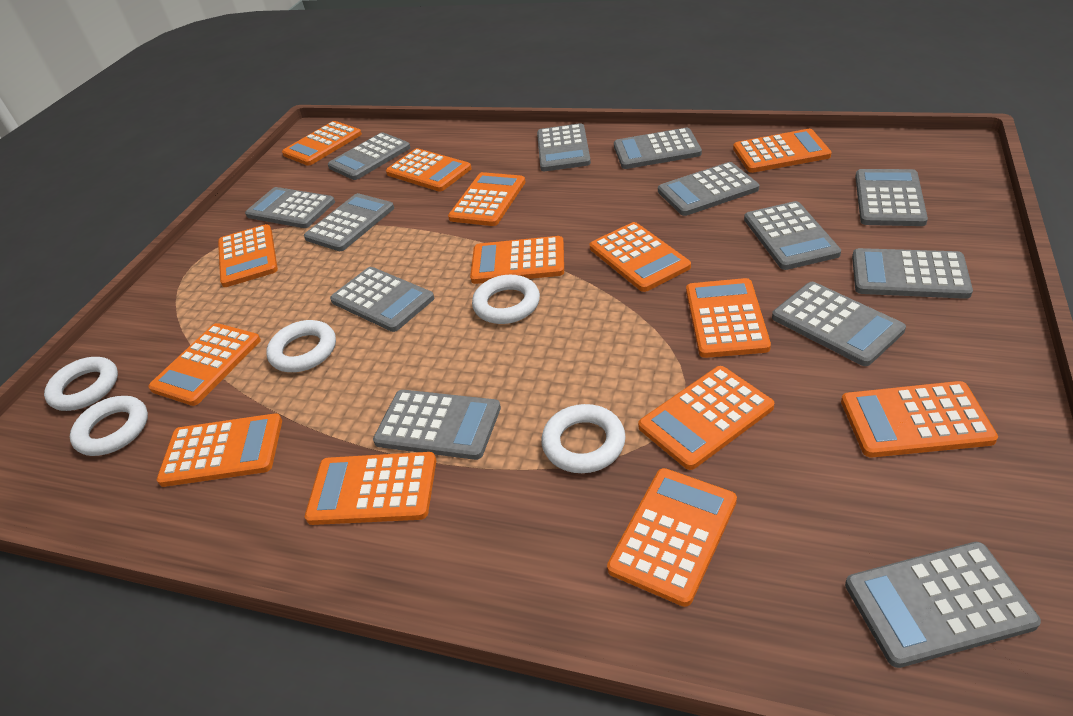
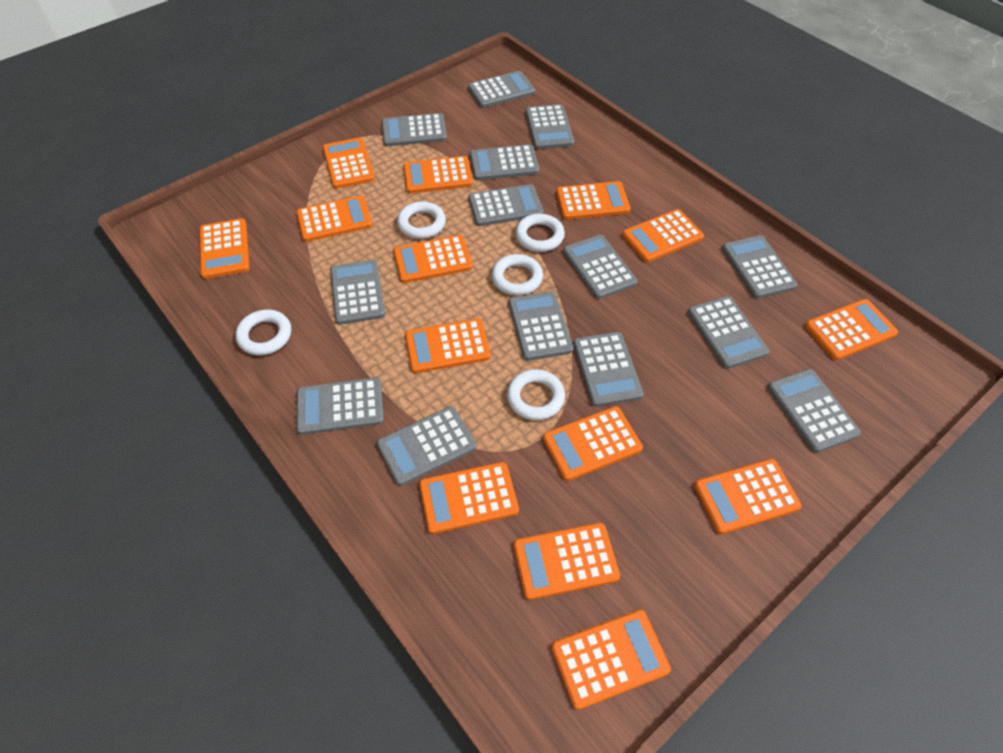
grey calculator: 13 -> 14

